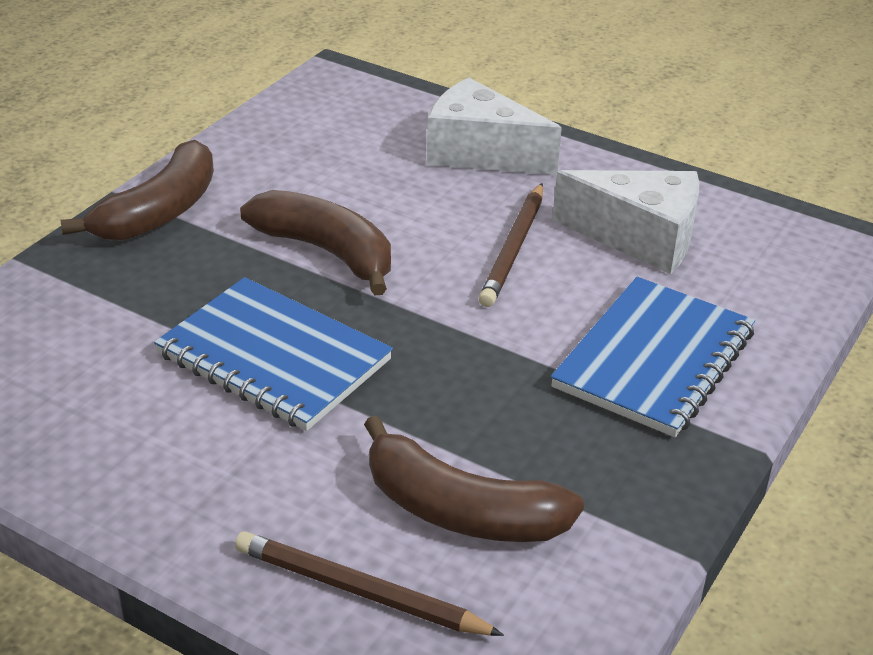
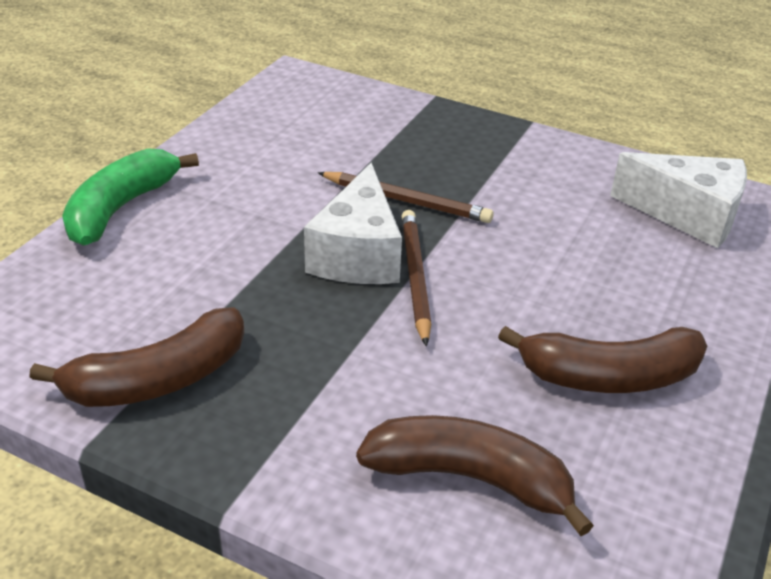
blue notebook: 2 -> 0
green banana: 0 -> 1

